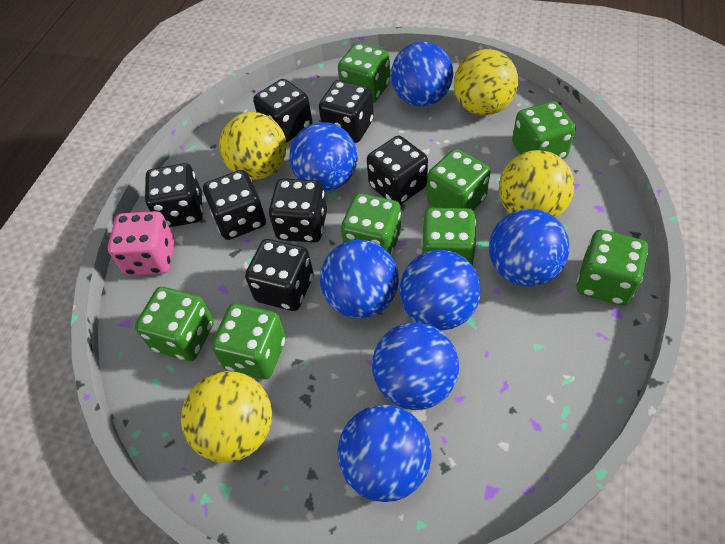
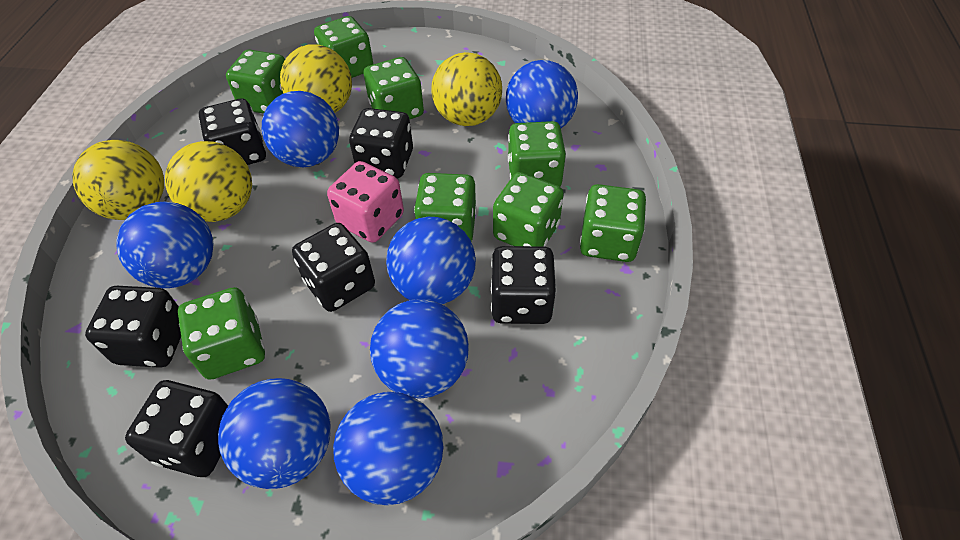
black dice: 7 -> 6

